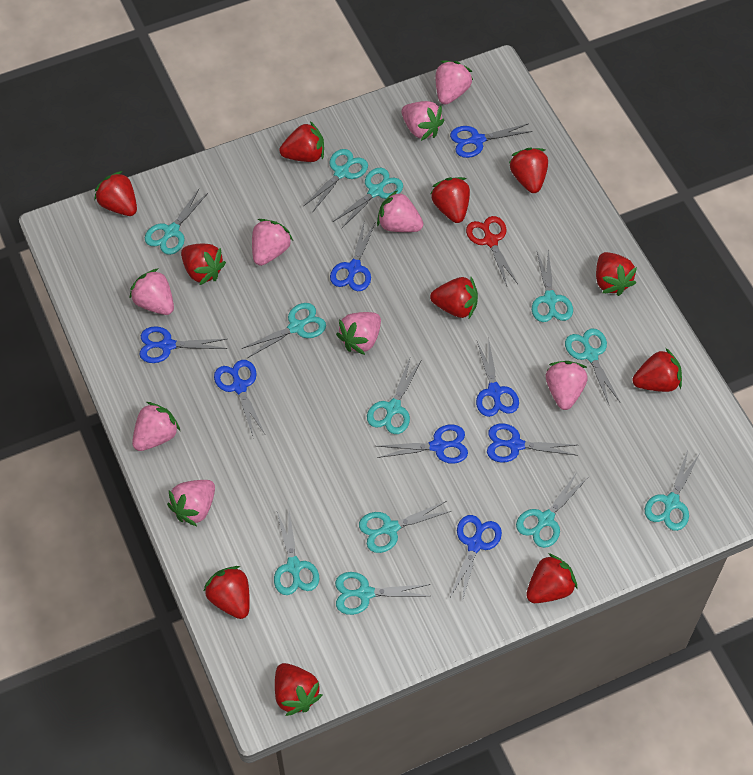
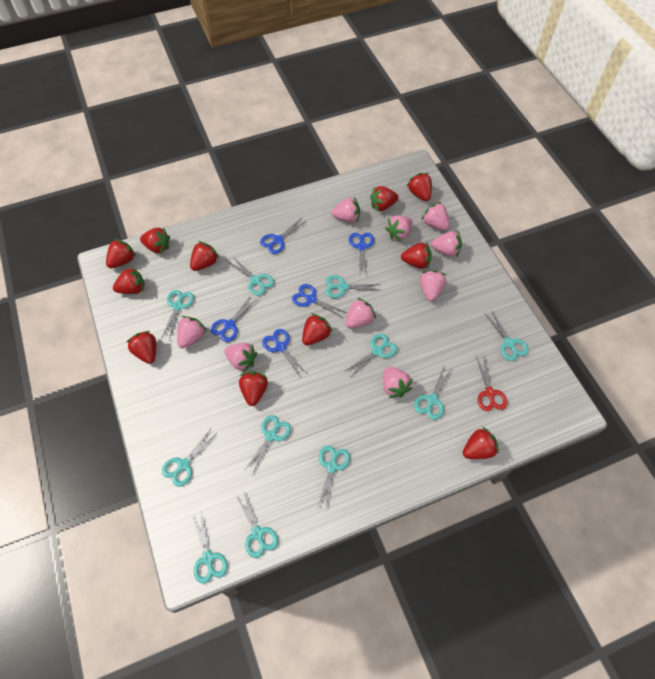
blue scissors: 8 -> 5
turquoise scissors: 12 -> 11

